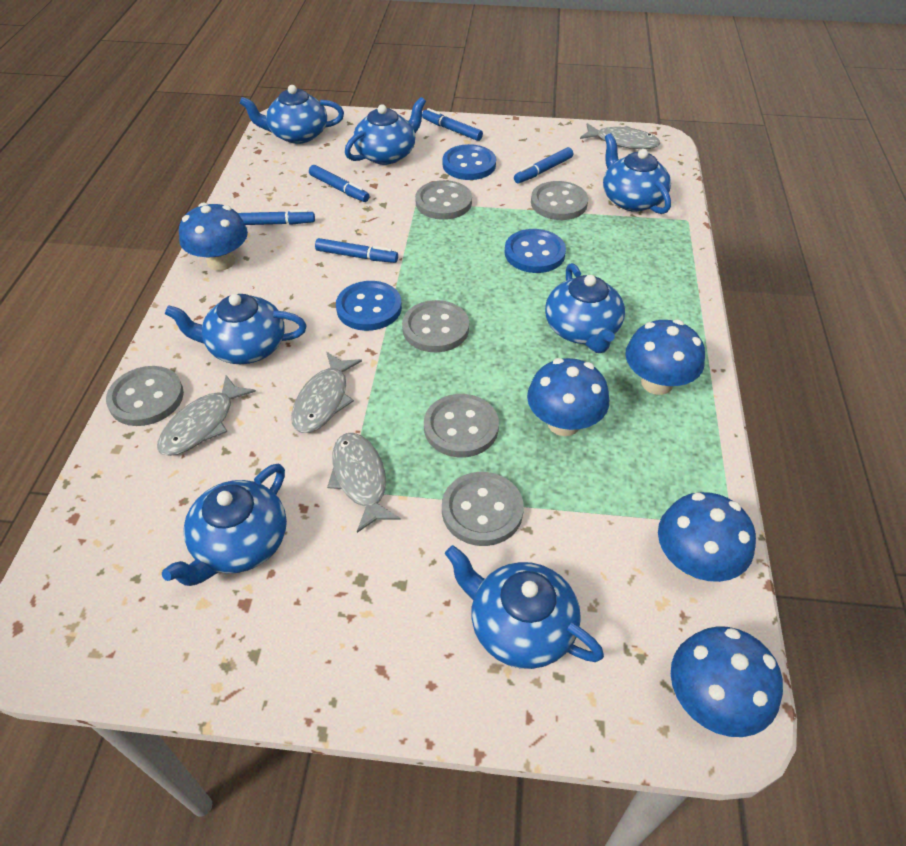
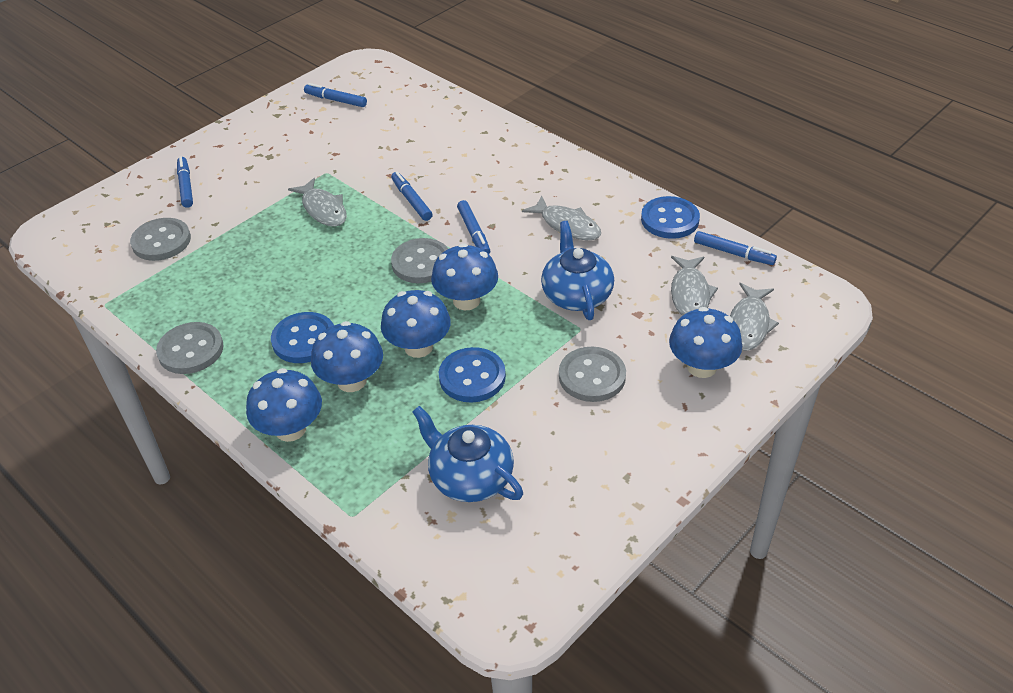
blue teapot: 7 -> 2
grey button: 6 -> 4

